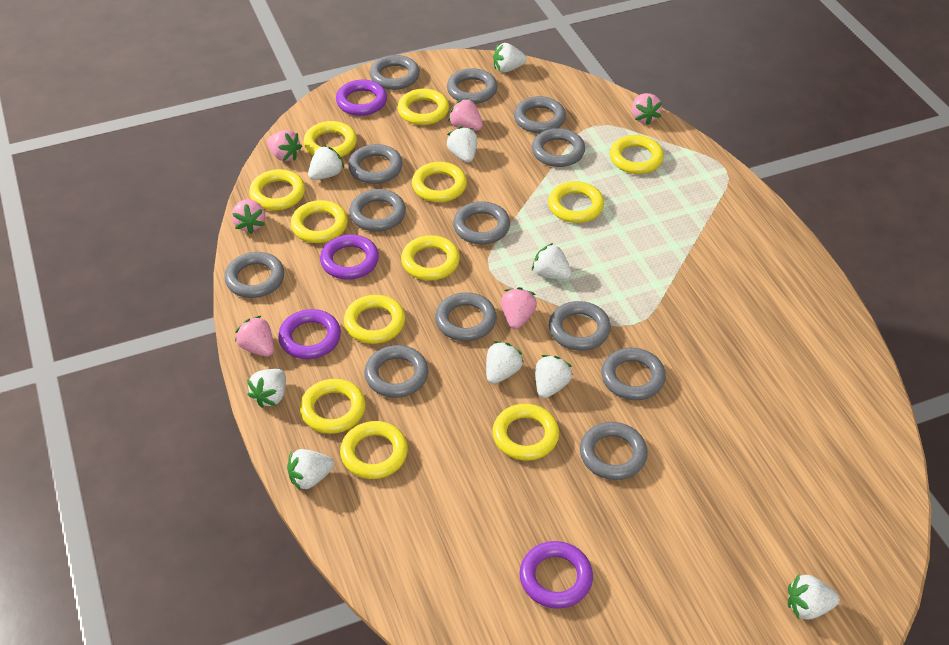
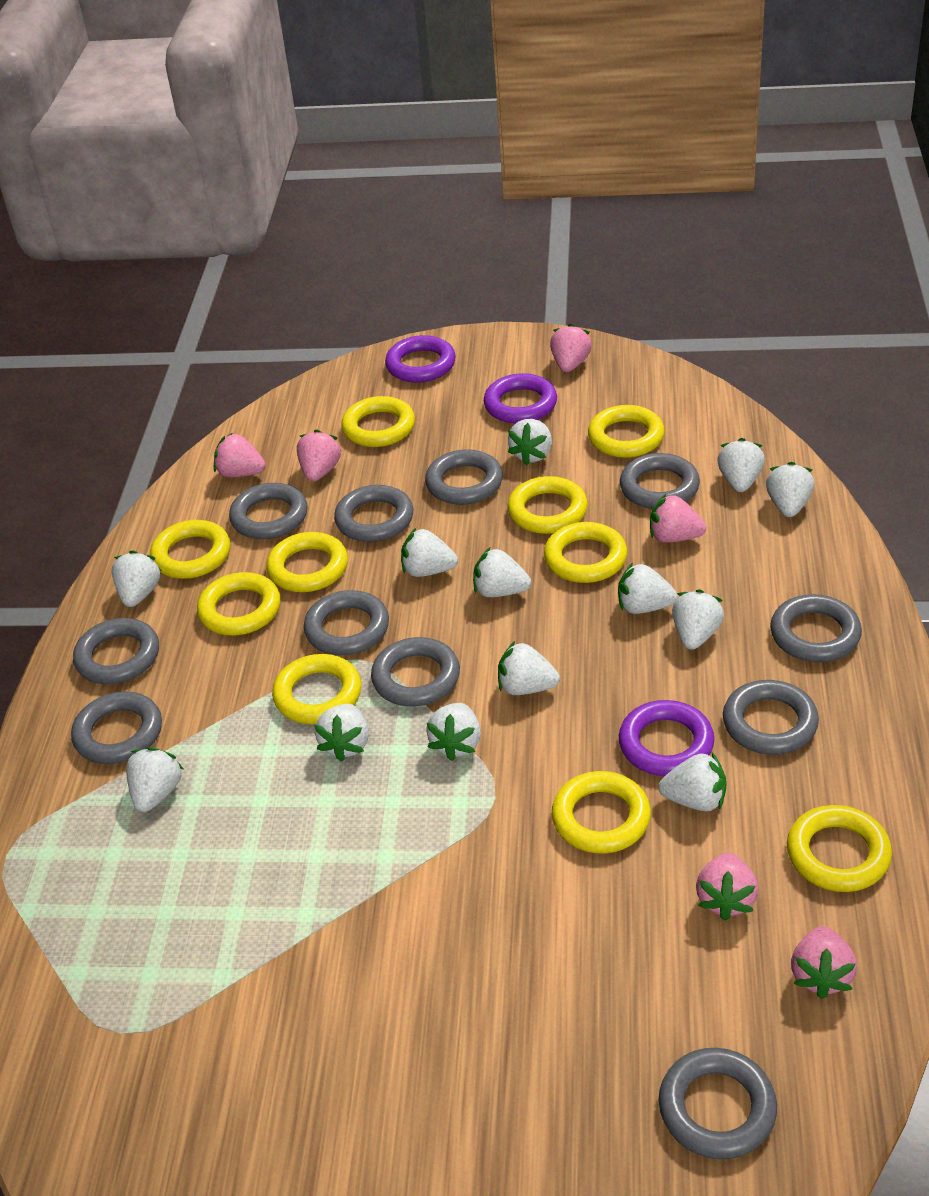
grey ring: 13 -> 11
purple ring: 4 -> 3
white strawberry: 9 -> 13
yellow ring: 12 -> 10

